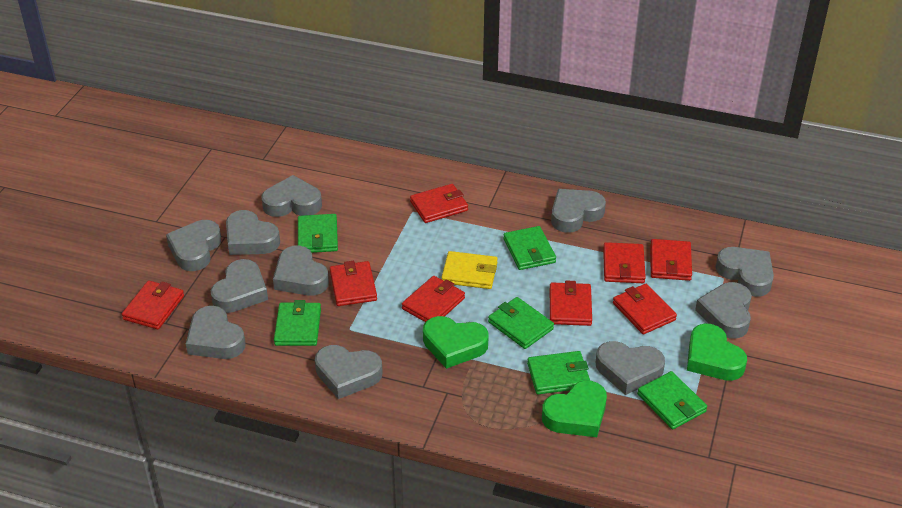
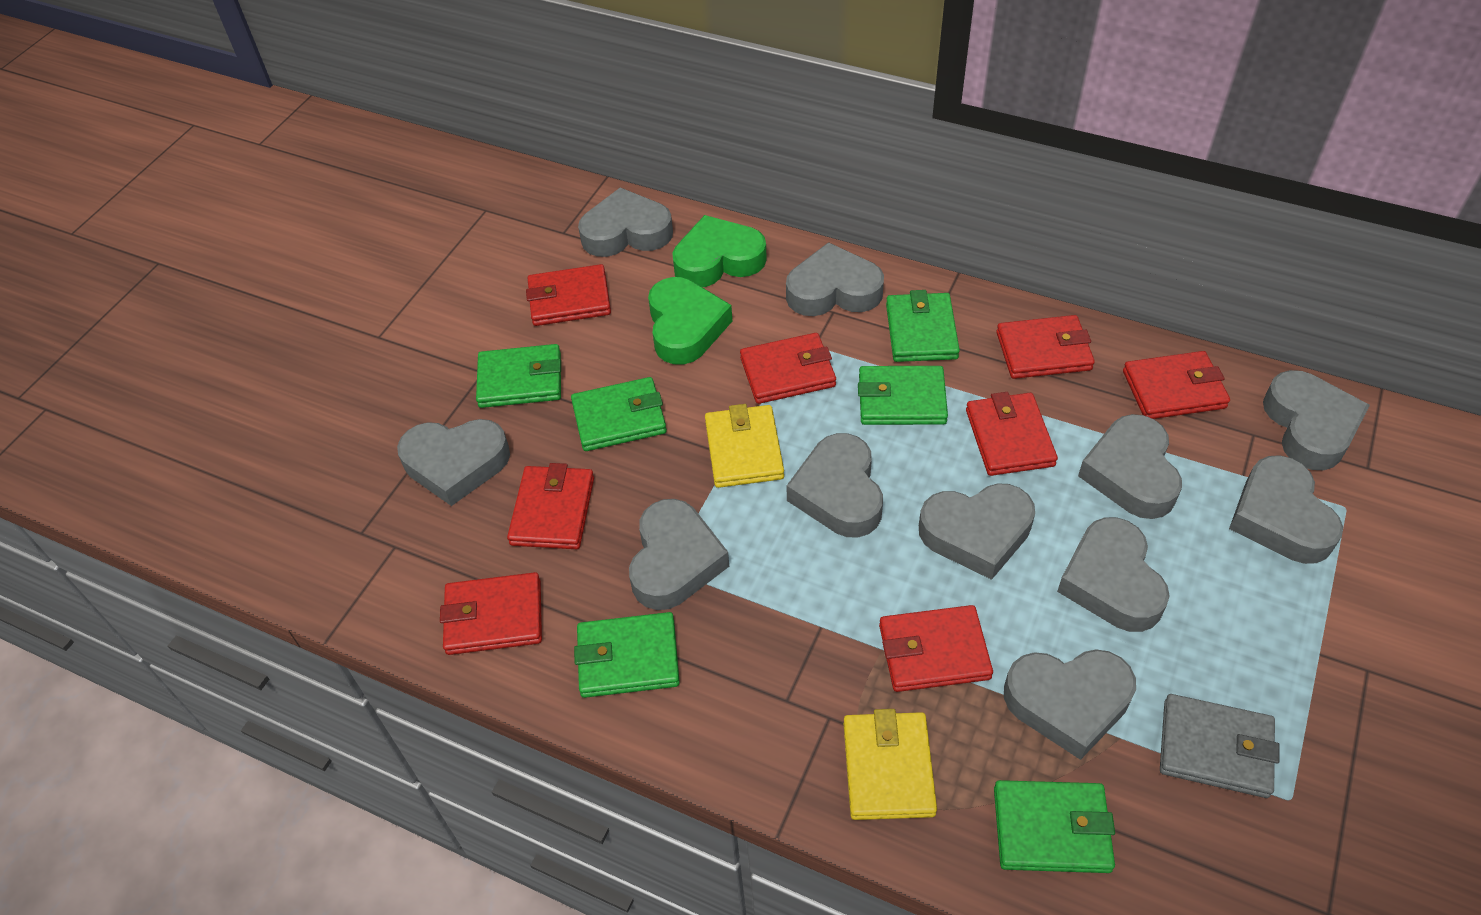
green heart: 3 -> 2
grey wallet: 0 -> 1
yellow wallet: 1 -> 2

